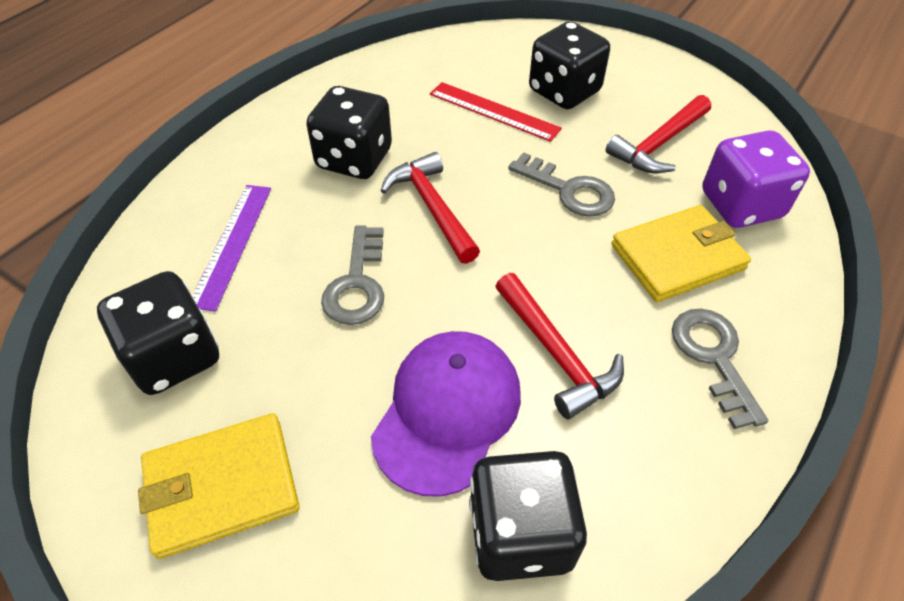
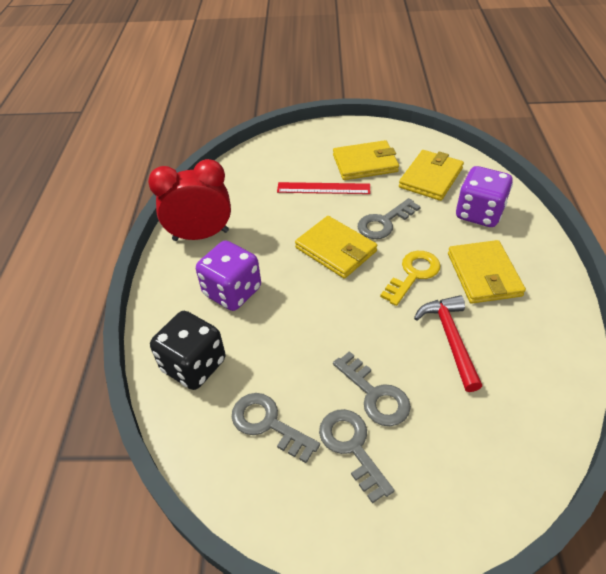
black dice: 4 -> 1
grey key: 3 -> 4
purple cap: 1 -> 0
purple dice: 1 -> 2
purple ruler: 1 -> 0
red clock: 0 -> 1
red hammer: 3 -> 1
yellow key: 0 -> 1
yellow wallet: 2 -> 4

